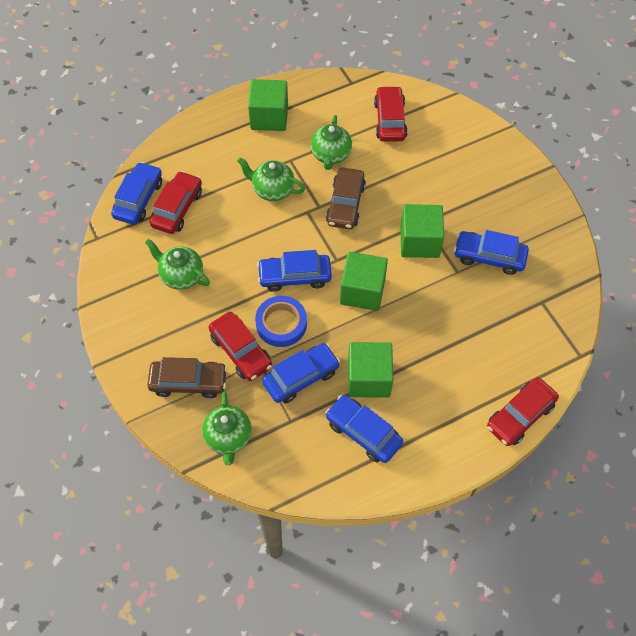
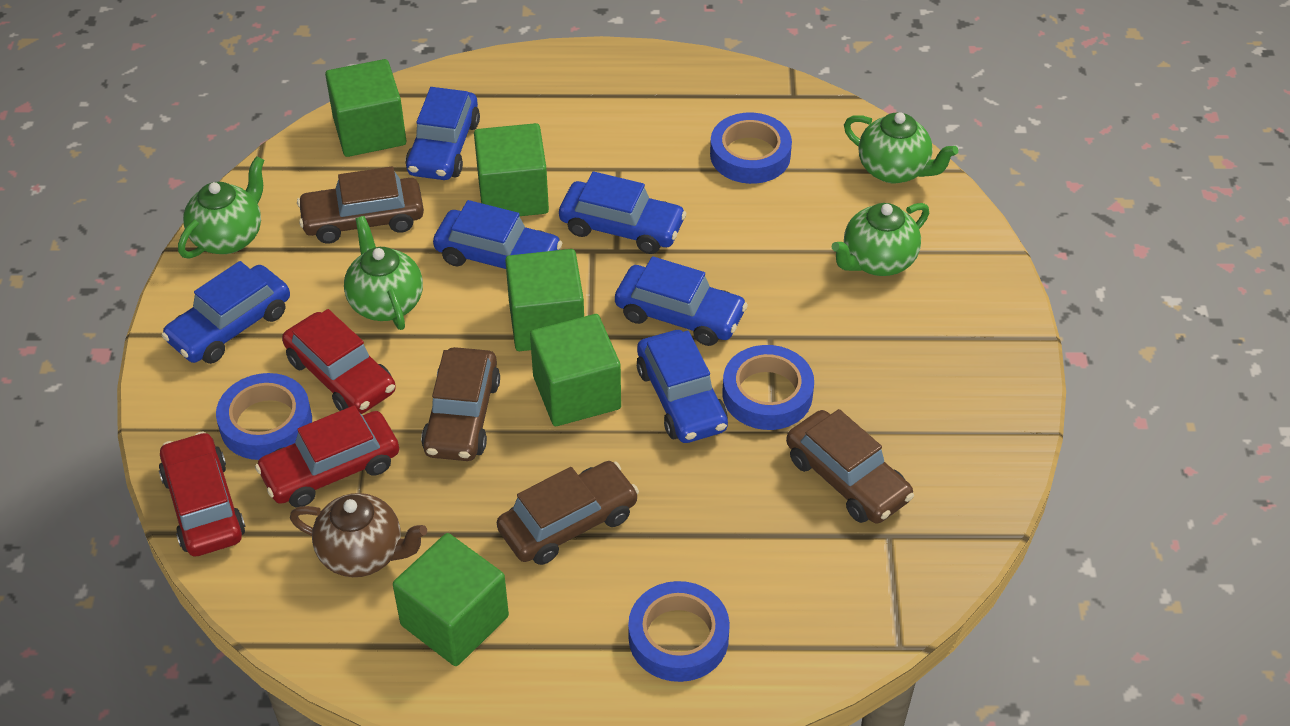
blue car: 5 -> 6
blue tape: 1 -> 4
brown car: 2 -> 4
brown teapot: 0 -> 1
green cube: 4 -> 5
red car: 4 -> 3

